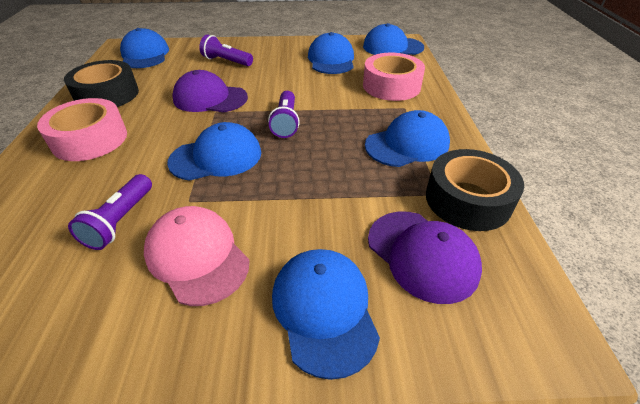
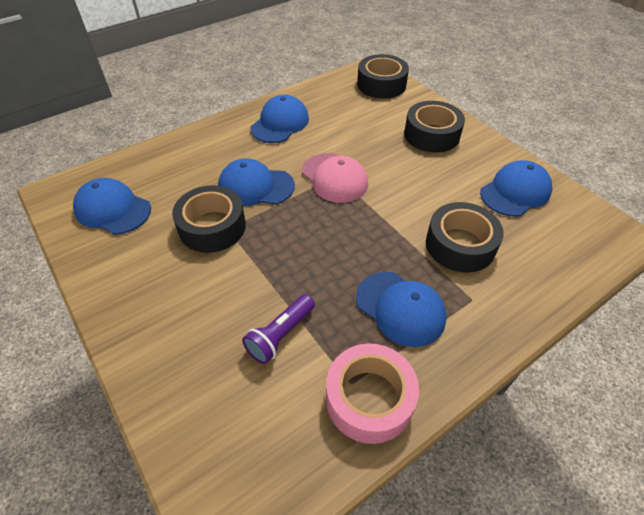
black tape: 2 -> 4
blue cap: 6 -> 5
pink tape: 2 -> 1
purple cap: 2 -> 0
purple flashlight: 3 -> 1

